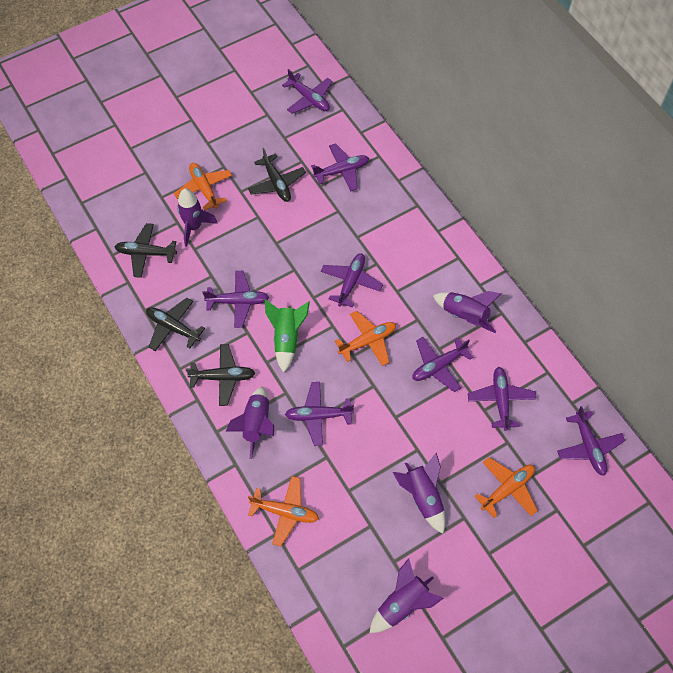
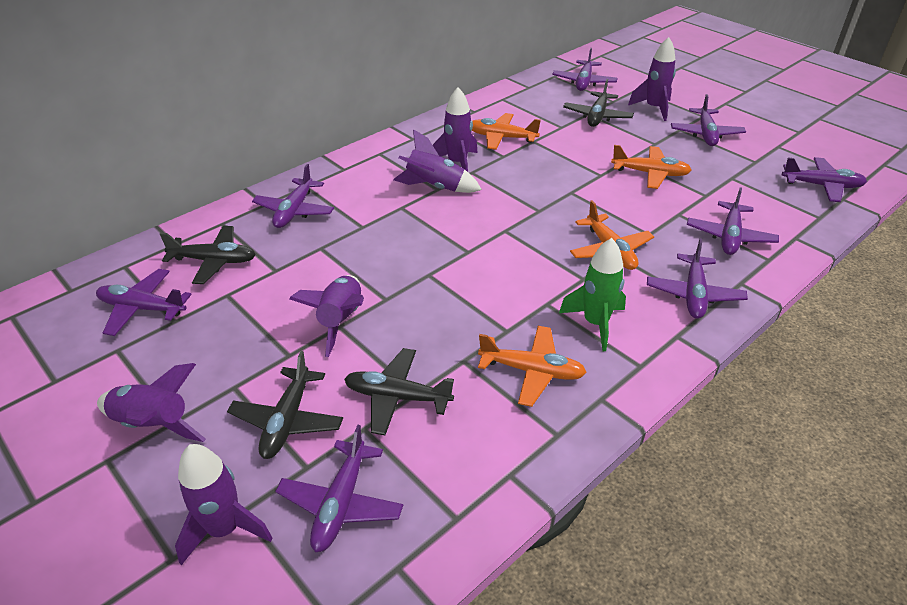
purple rocket: 5 -> 6

